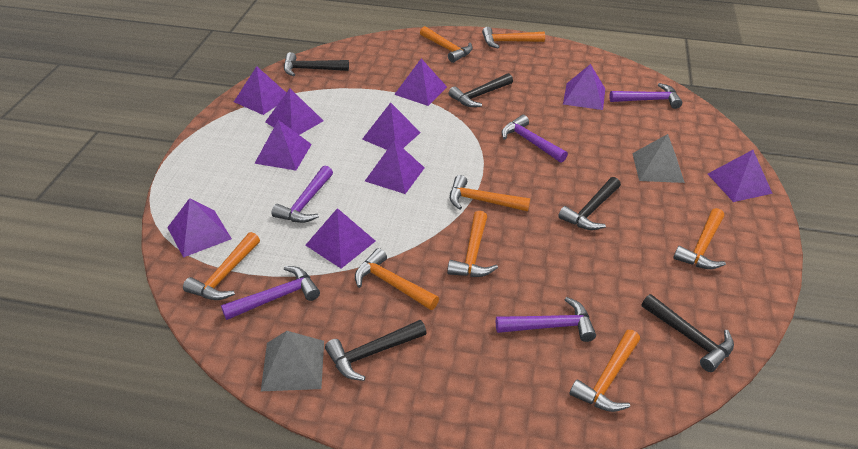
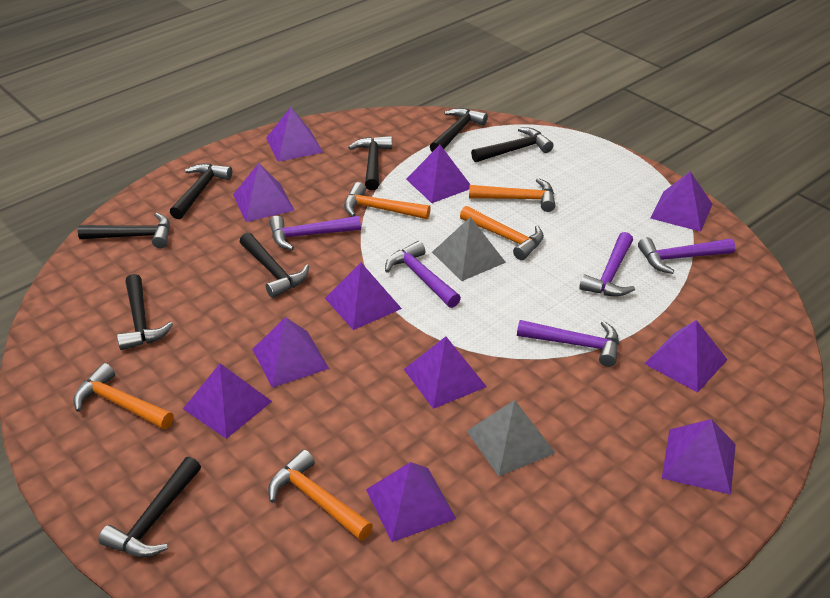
black hammer: 5 -> 8
orange hammer: 8 -> 5
purple pyramid: 10 -> 11

